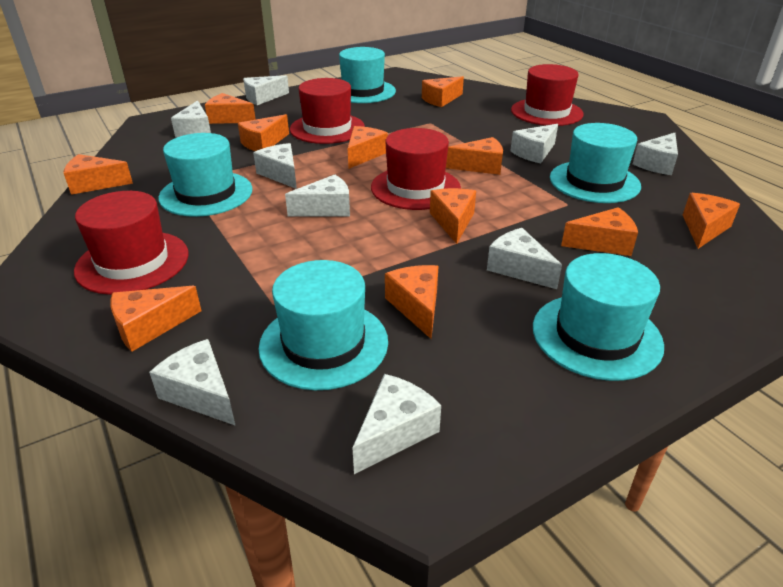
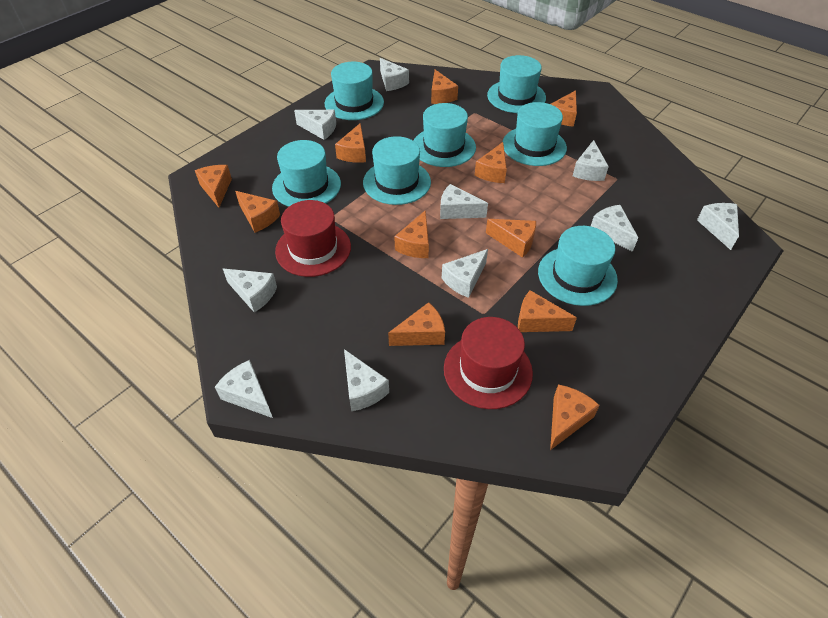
red hat: 4 -> 2
turquoise hat: 5 -> 7
white cheese: 9 -> 10

